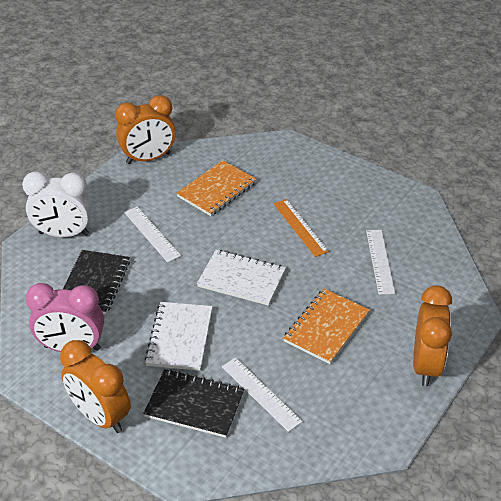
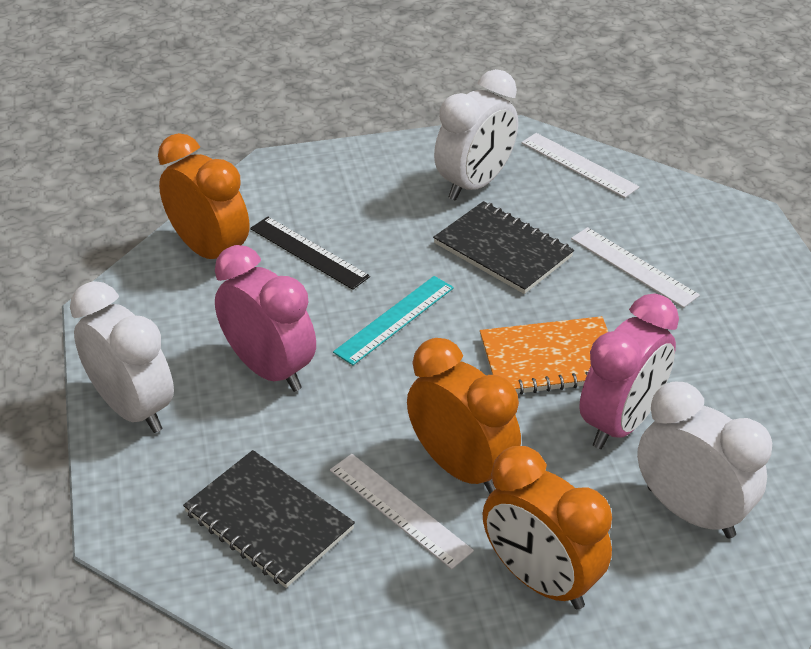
black ruler: 0 -> 1
orange notebook: 2 -> 1
orange ruler: 1 -> 0
pink clock: 1 -> 2
turquoise ruler: 0 -> 1
white clock: 1 -> 3
white notebook: 2 -> 0

